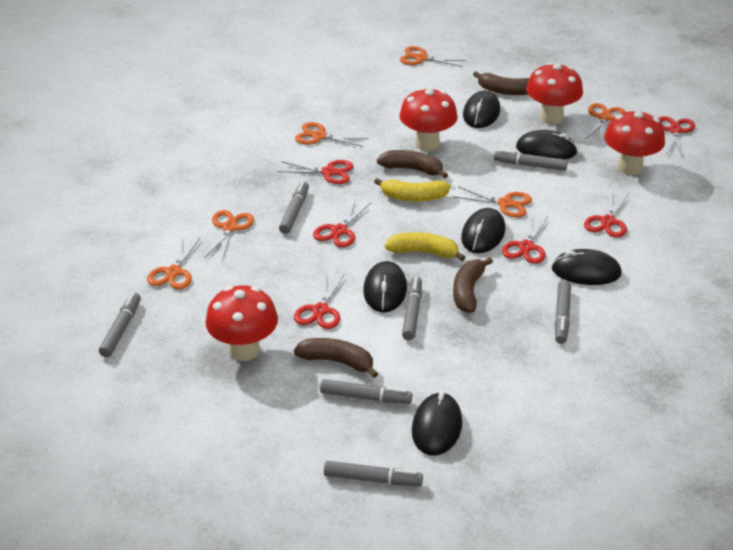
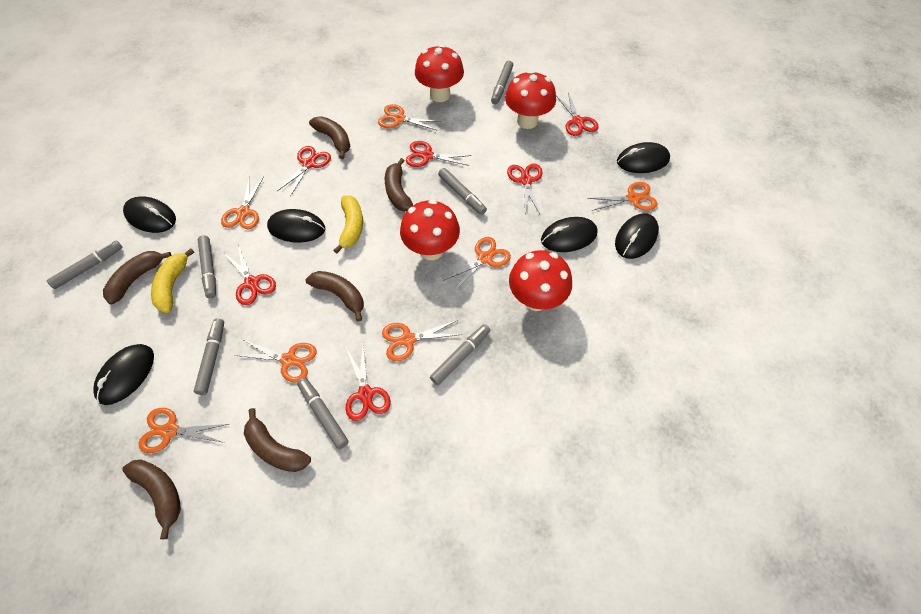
brown banana: 4 -> 6
orange scissors: 6 -> 7

